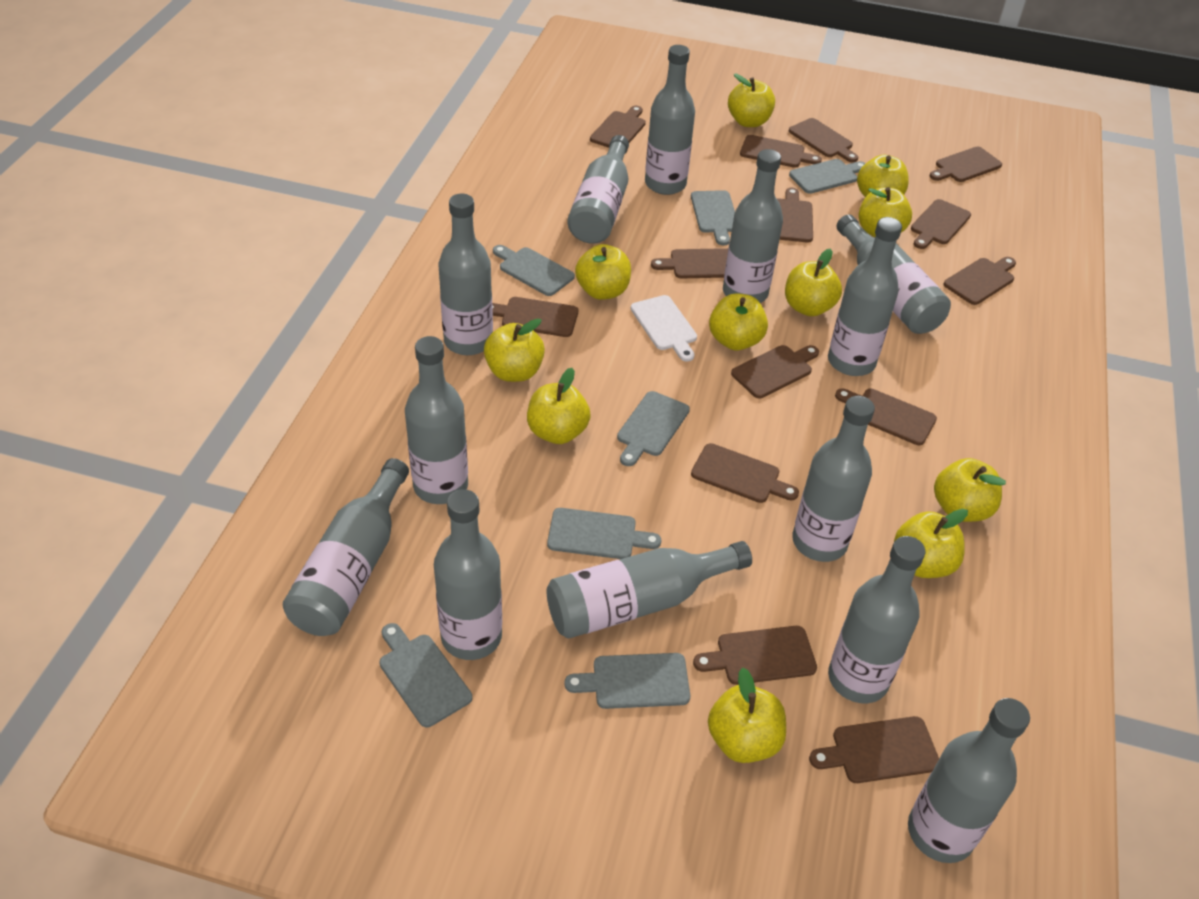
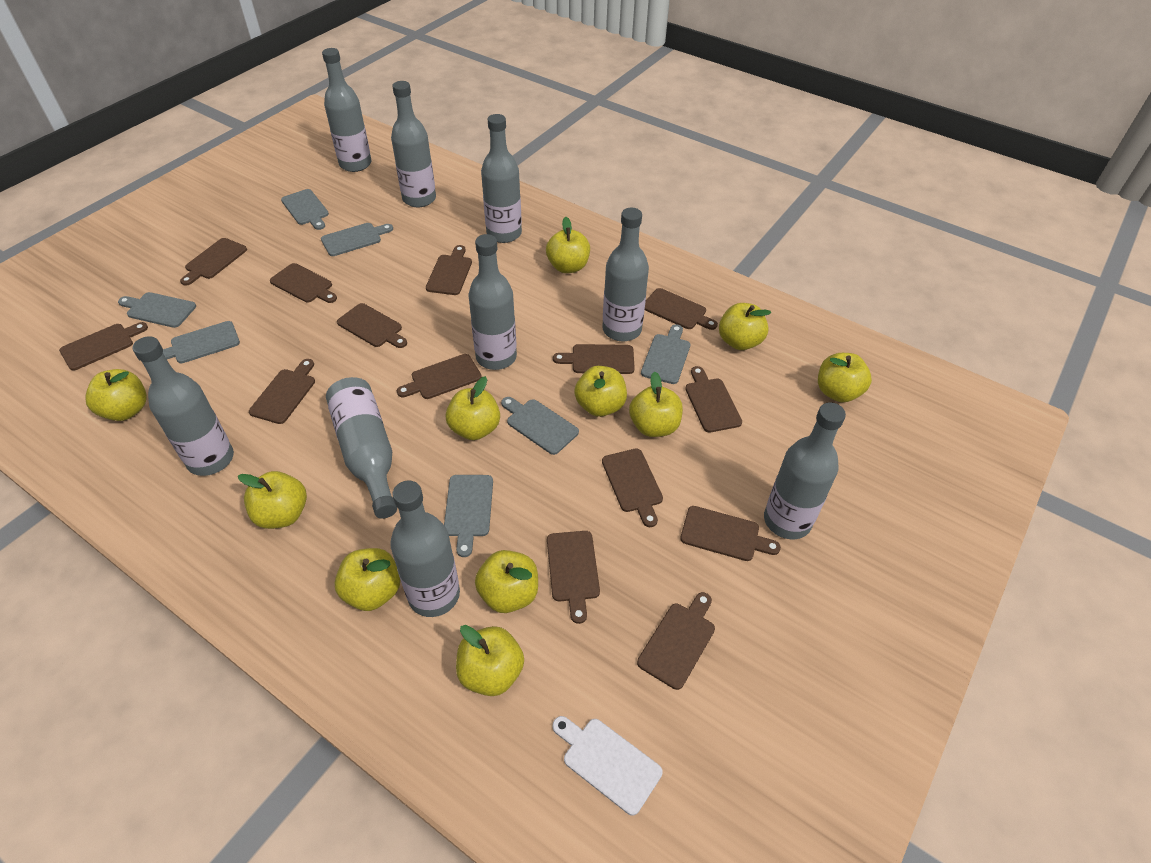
grey bottle: 13 -> 9

